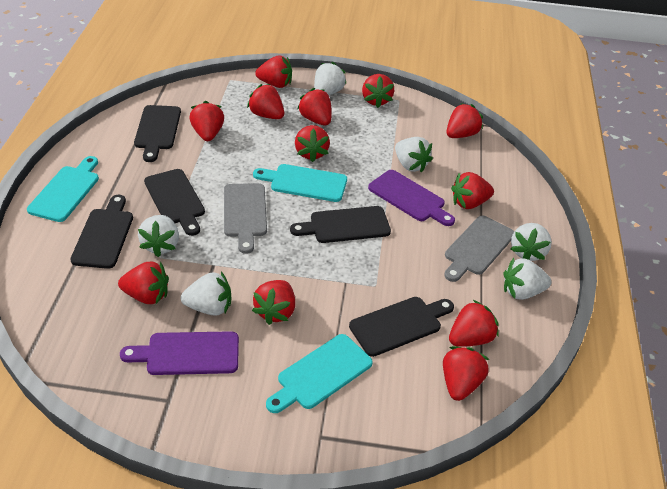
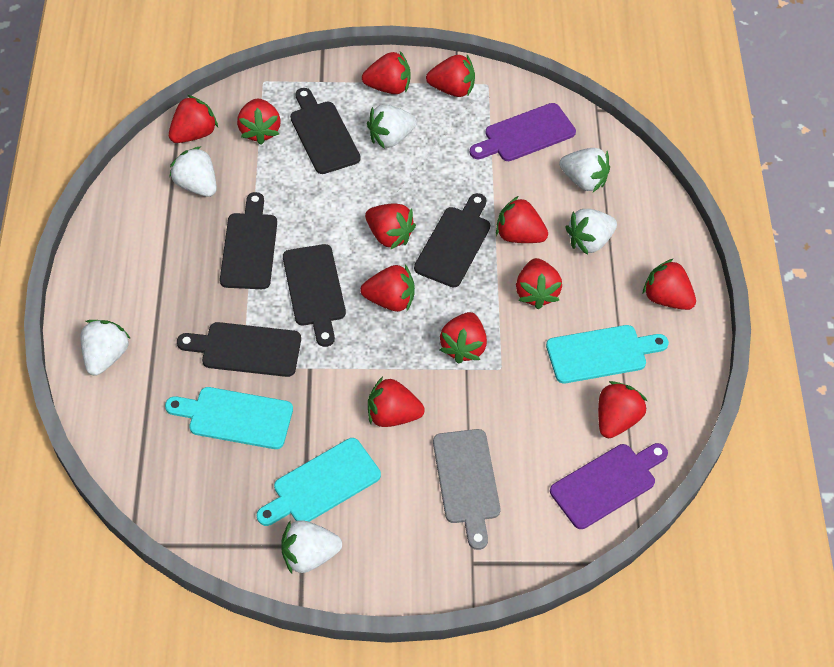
grey cutting board: 2 -> 1

